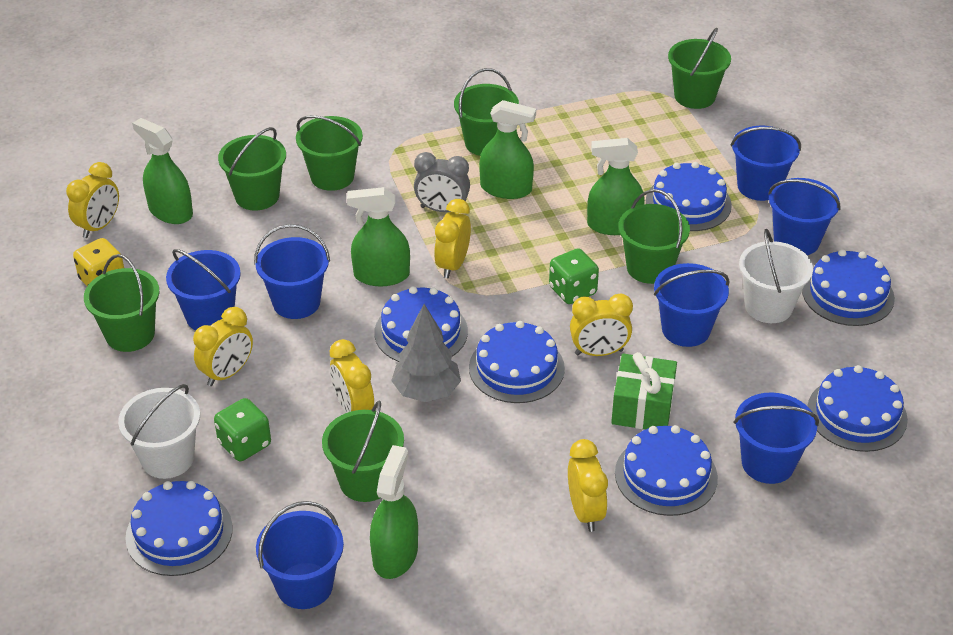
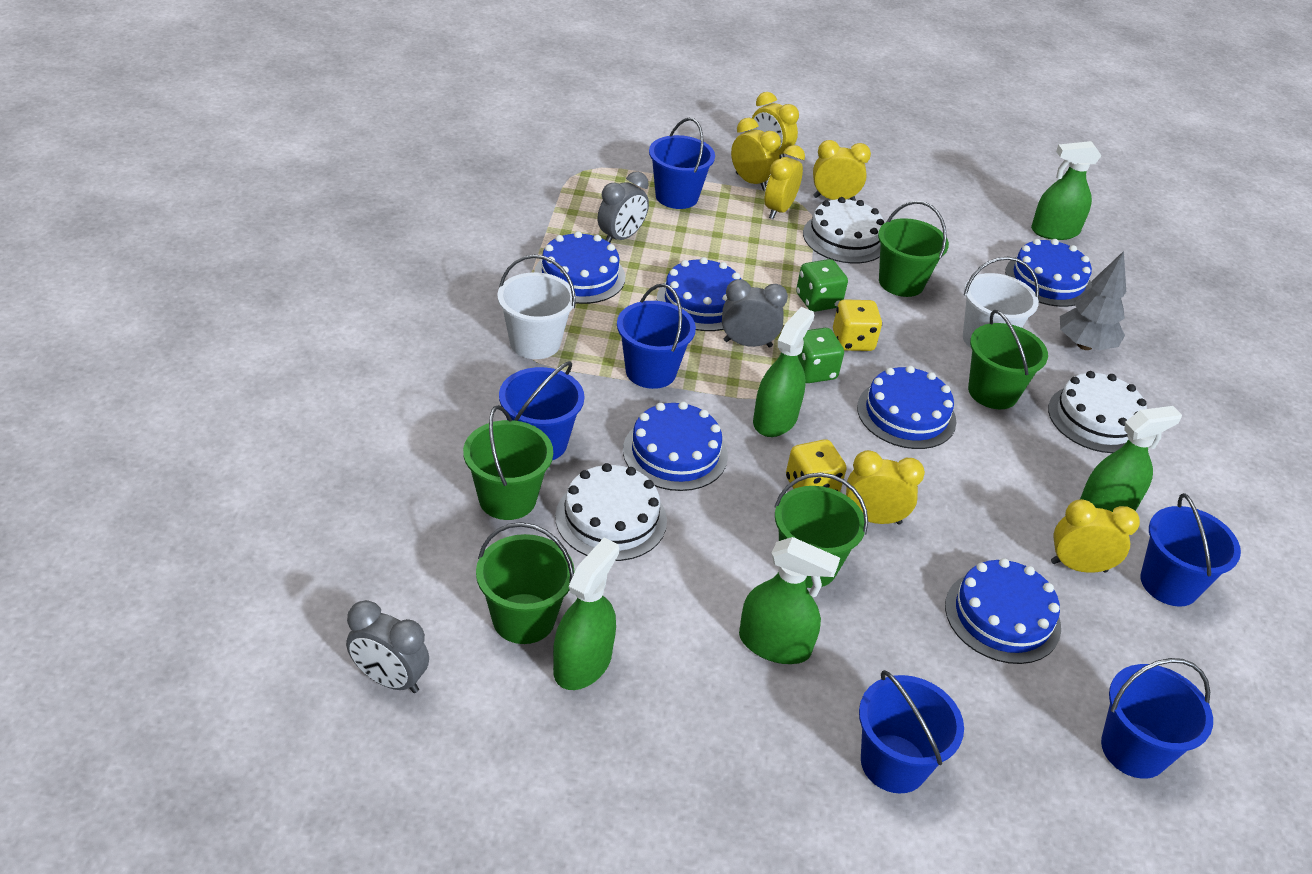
blue bucket: 7 -> 6
blue cake: 7 -> 6
green bucket: 7 -> 5
green gift: 1 -> 0
grey clock: 1 -> 3
white cake: 0 -> 3
yellow dice: 1 -> 2

